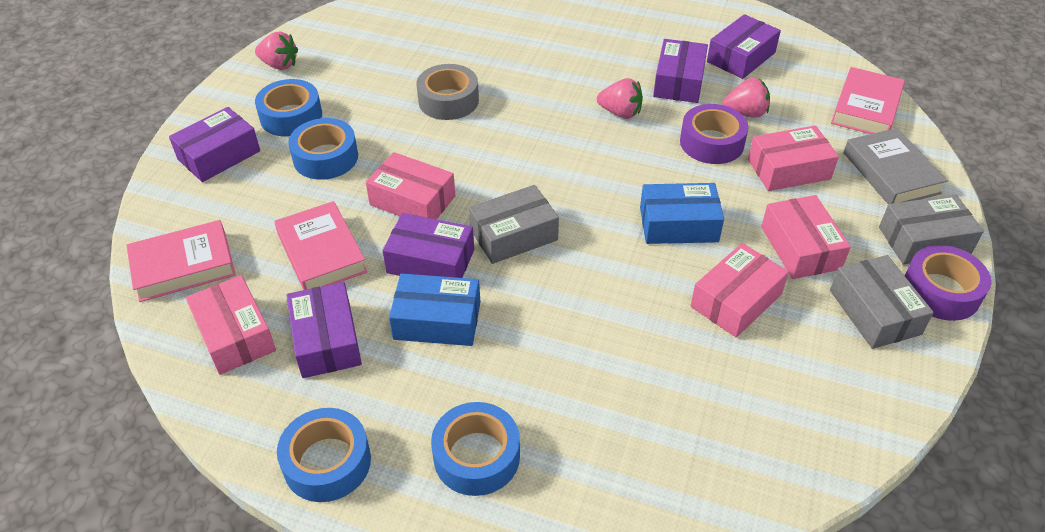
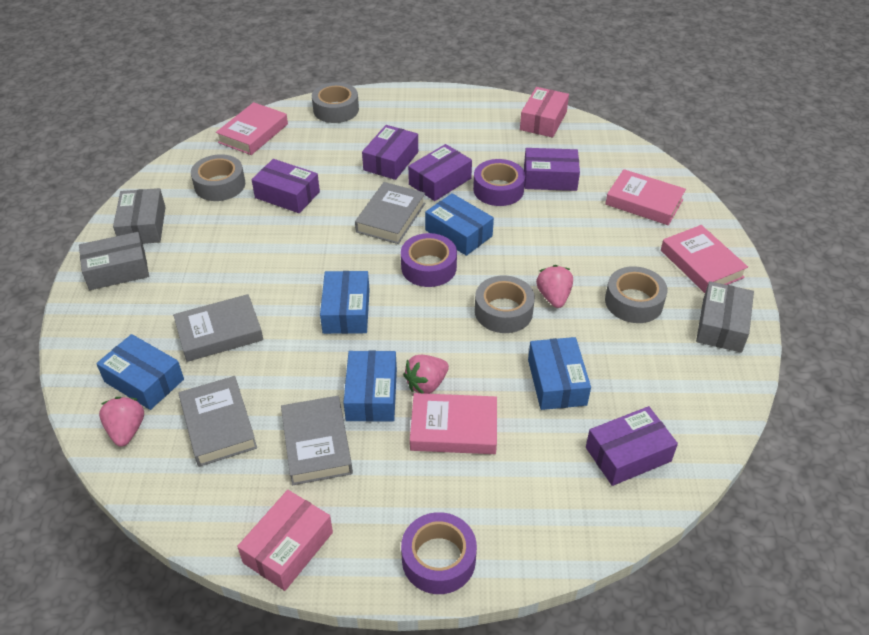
blue box: 2 -> 5
blue tape: 4 -> 0
grey book: 1 -> 4
grey tape: 1 -> 4
pink book: 3 -> 4
pink box: 5 -> 2
purple tape: 2 -> 3

